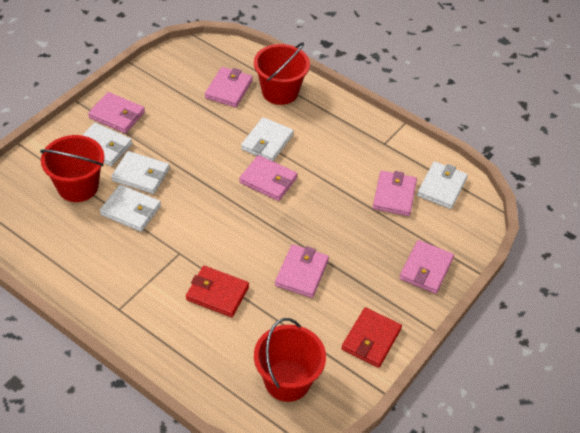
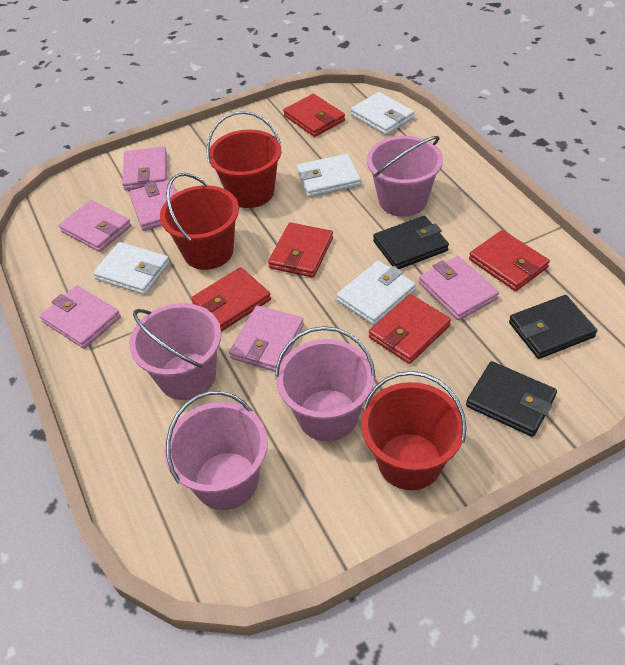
black wallet: 0 -> 3
pink bucket: 0 -> 4
red wallet: 2 -> 5
white wallet: 5 -> 4

